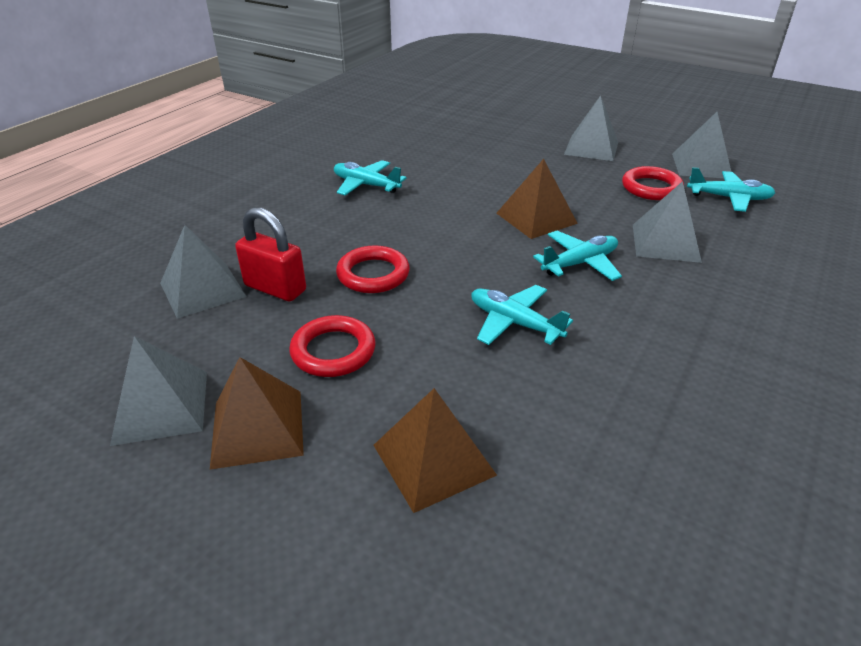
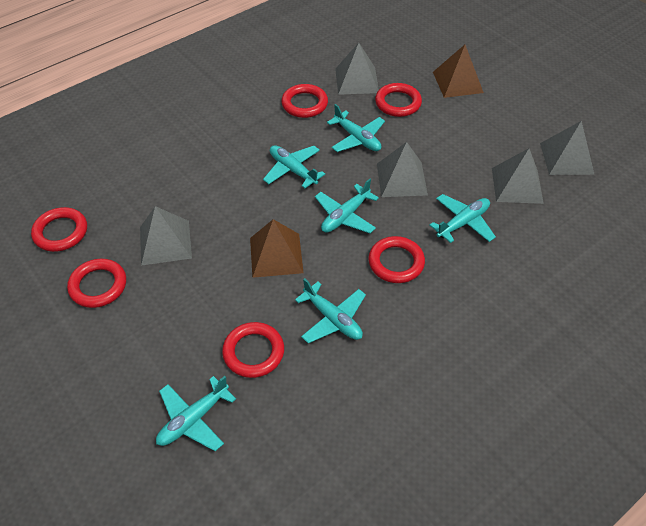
brown pyramid: 3 -> 2
red padlock: 1 -> 0
red ring: 3 -> 6
turquoise plane: 4 -> 6

